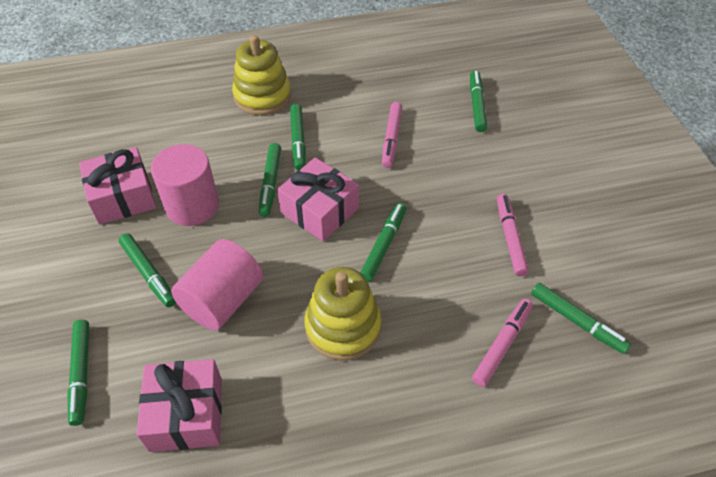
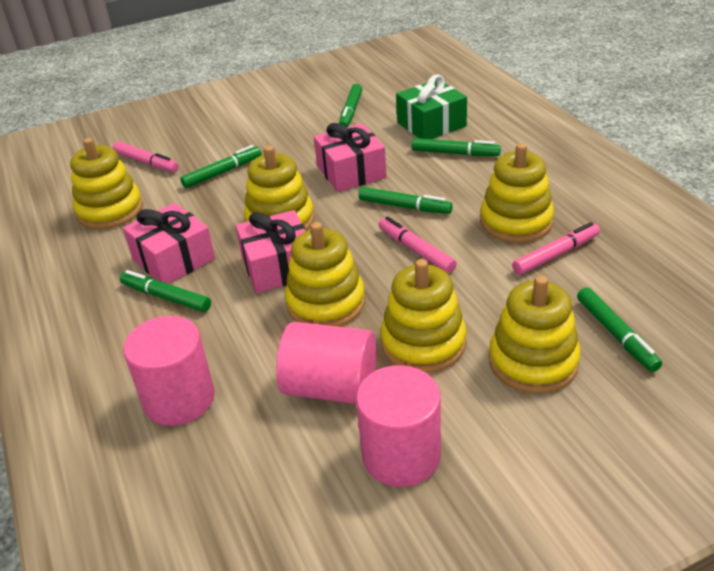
green gift: 0 -> 1
green marker: 7 -> 6
pink cylinder: 2 -> 3
yellow stacking toy: 2 -> 6

